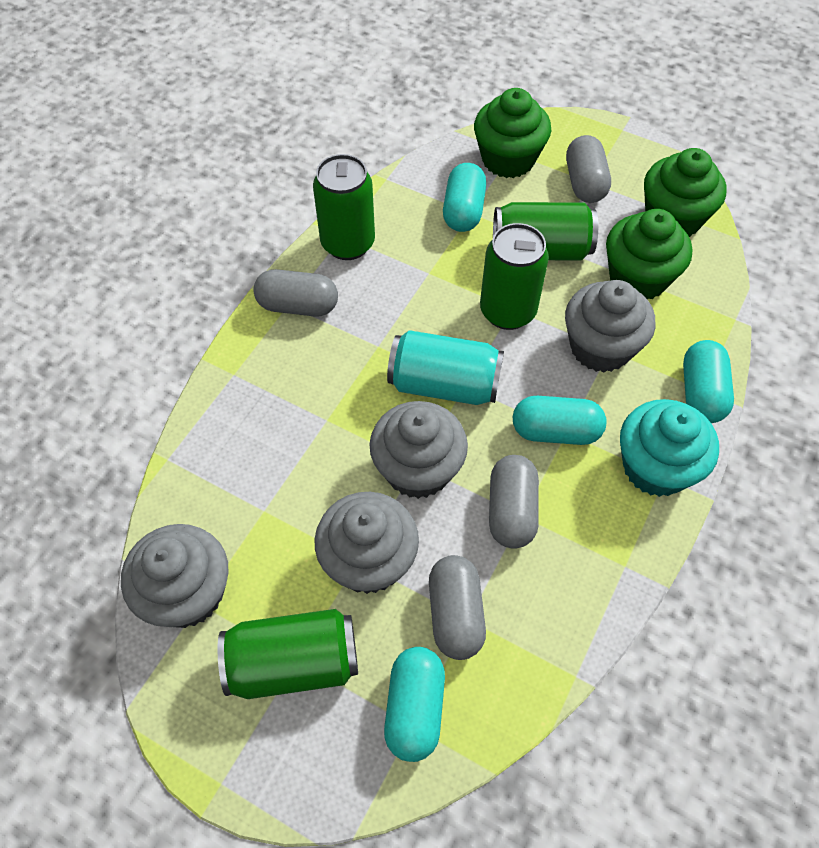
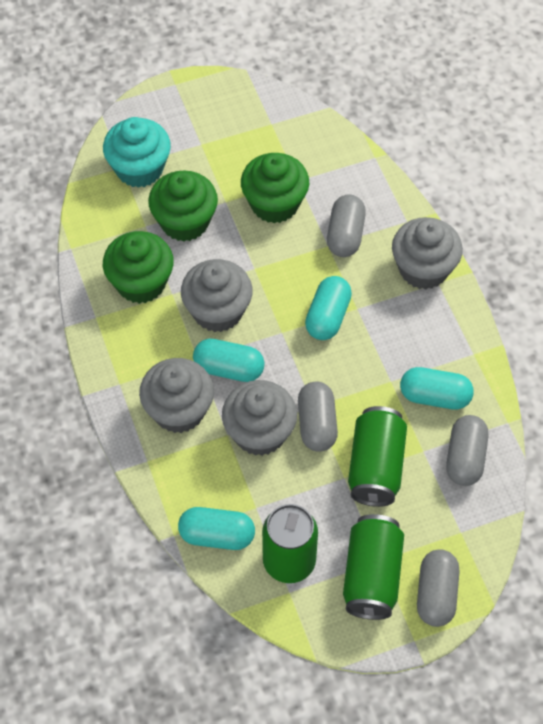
green can: 4 -> 3
turquoise can: 1 -> 0

